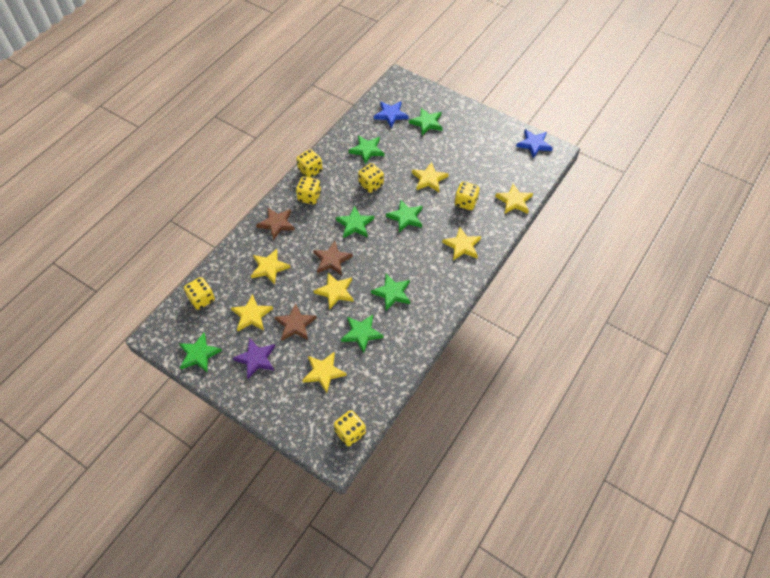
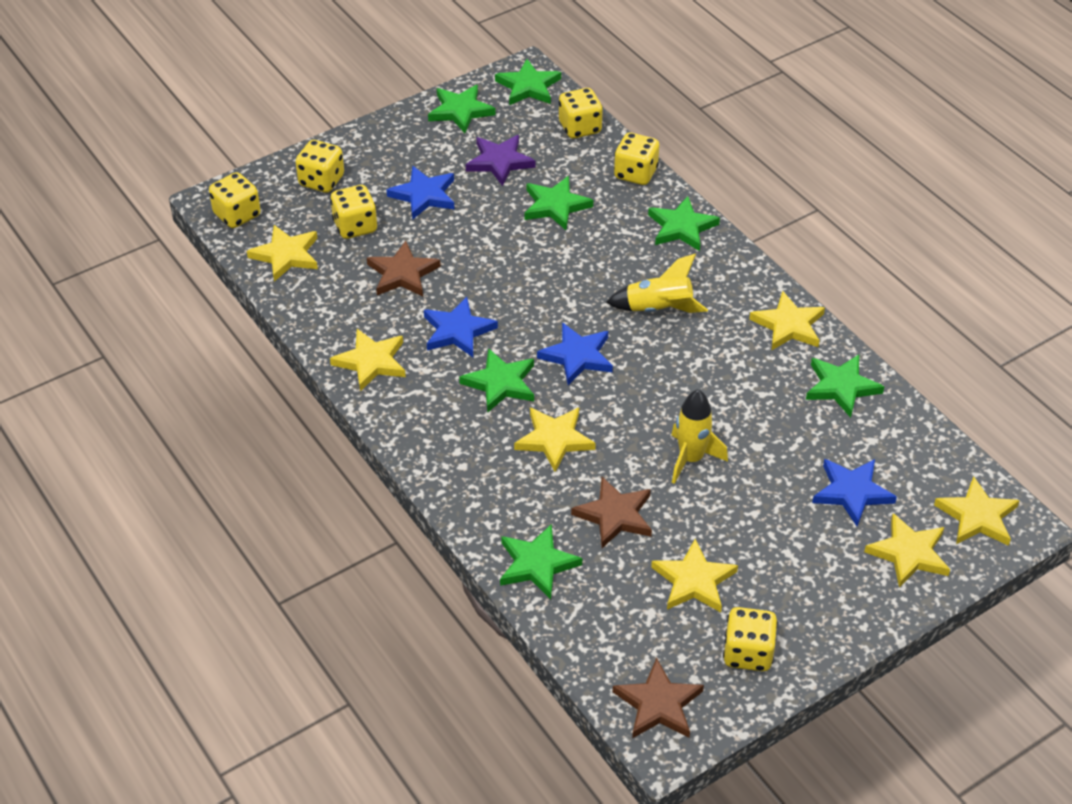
blue star: 2 -> 4
yellow rocket: 0 -> 2

